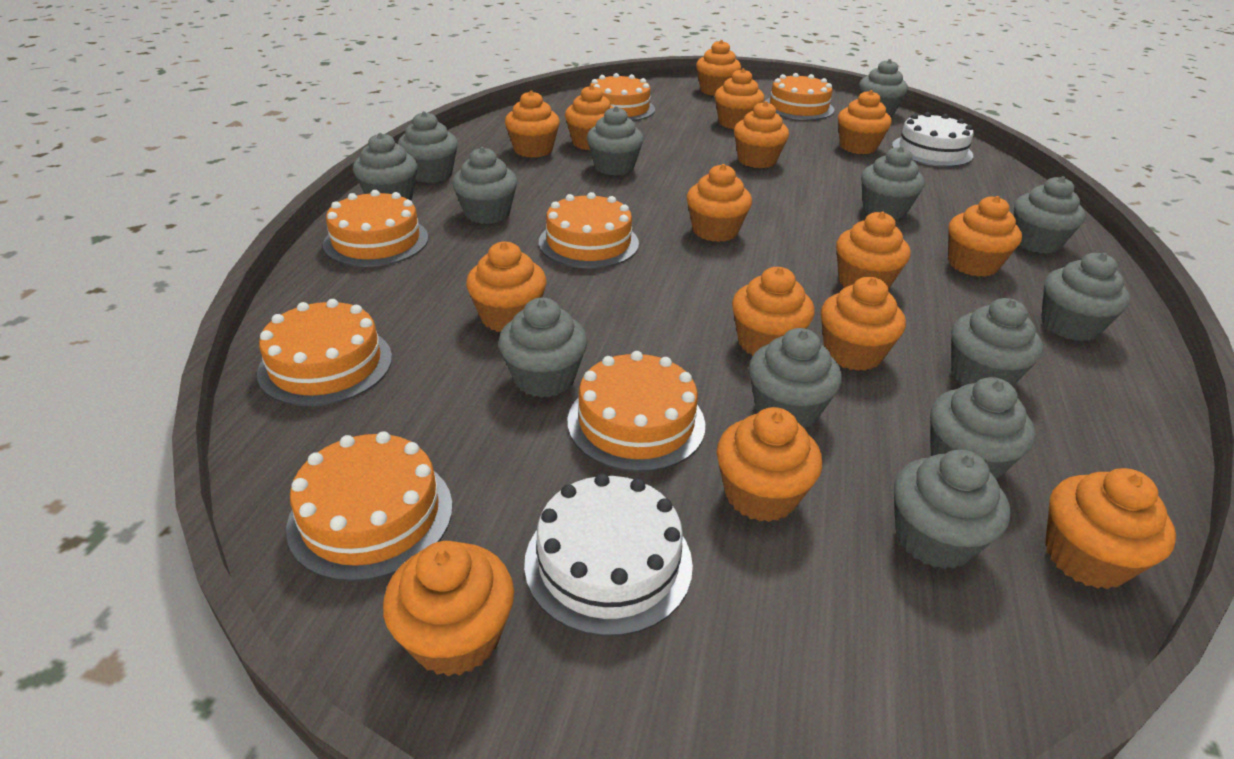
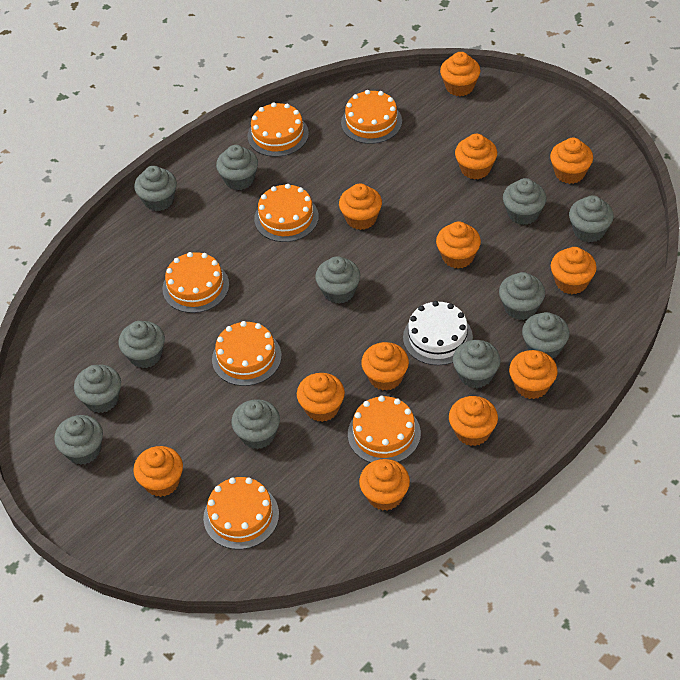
grey cupcake: 13 -> 12
orange cupcake: 15 -> 12
white cake: 2 -> 1

